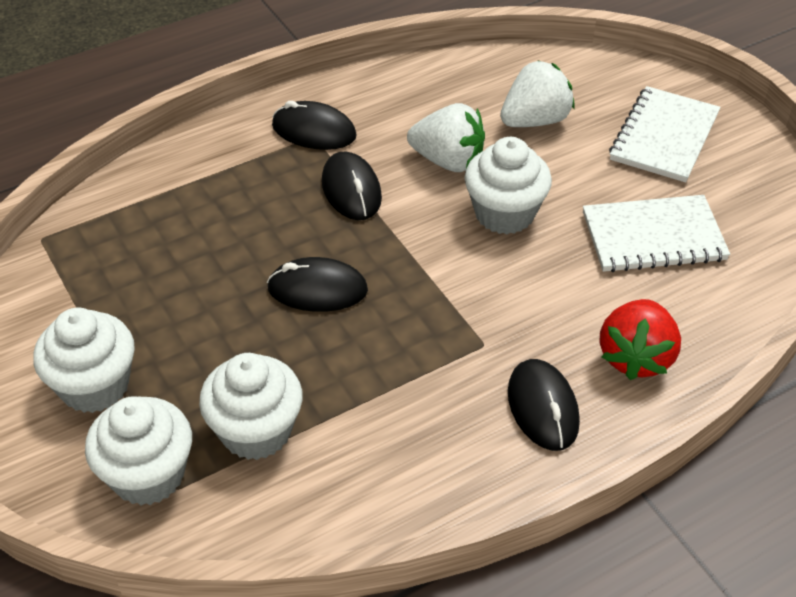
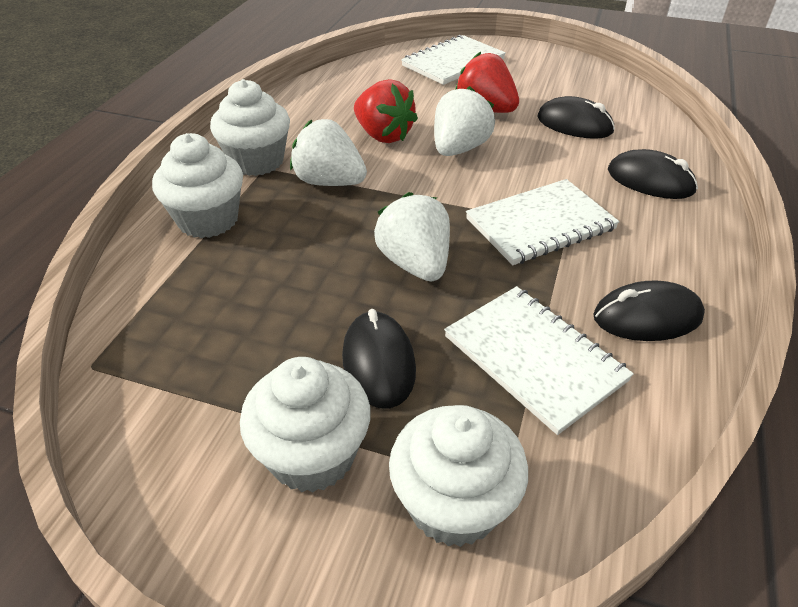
red strawberry: 1 -> 2
white notebook: 2 -> 3
white strawberry: 2 -> 3

